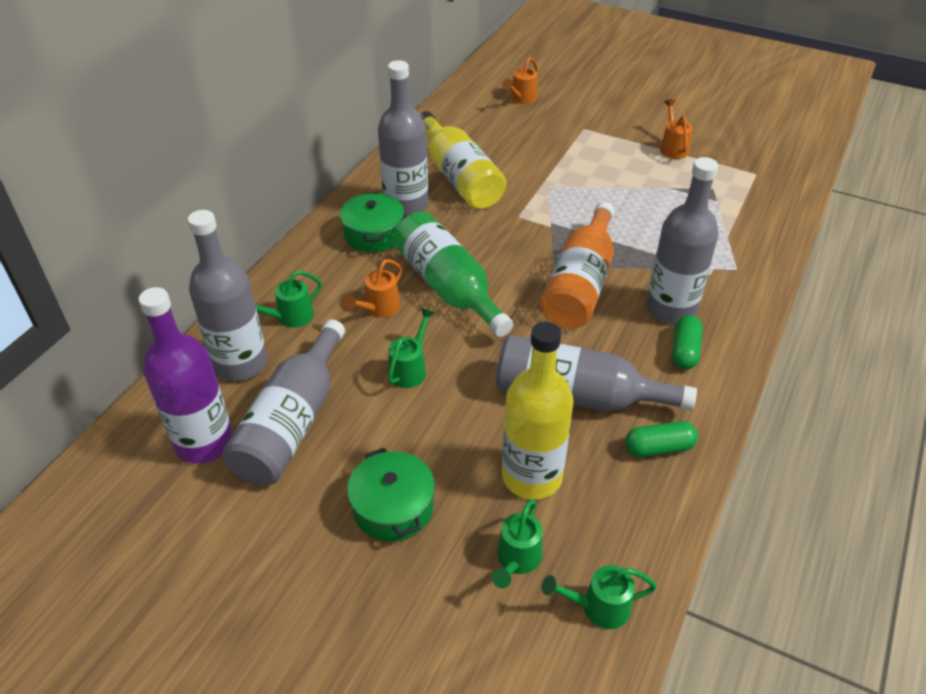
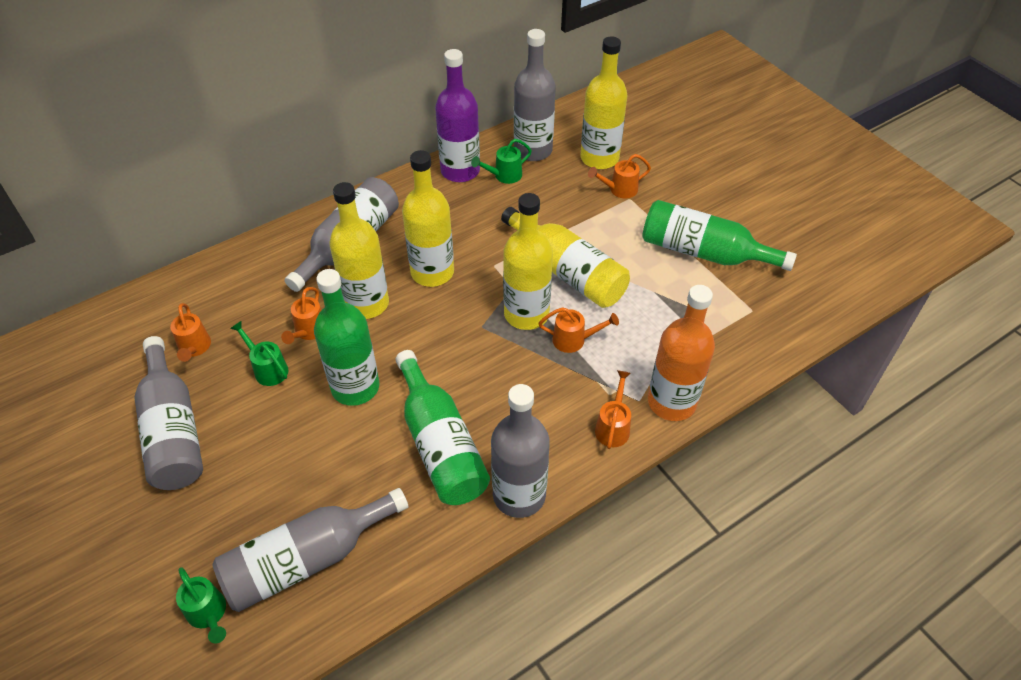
green bottle: 1 -> 3
green capsule: 2 -> 0
green pot: 2 -> 0
green watering can: 4 -> 3
orange watering can: 3 -> 5
yellow bottle: 2 -> 5

